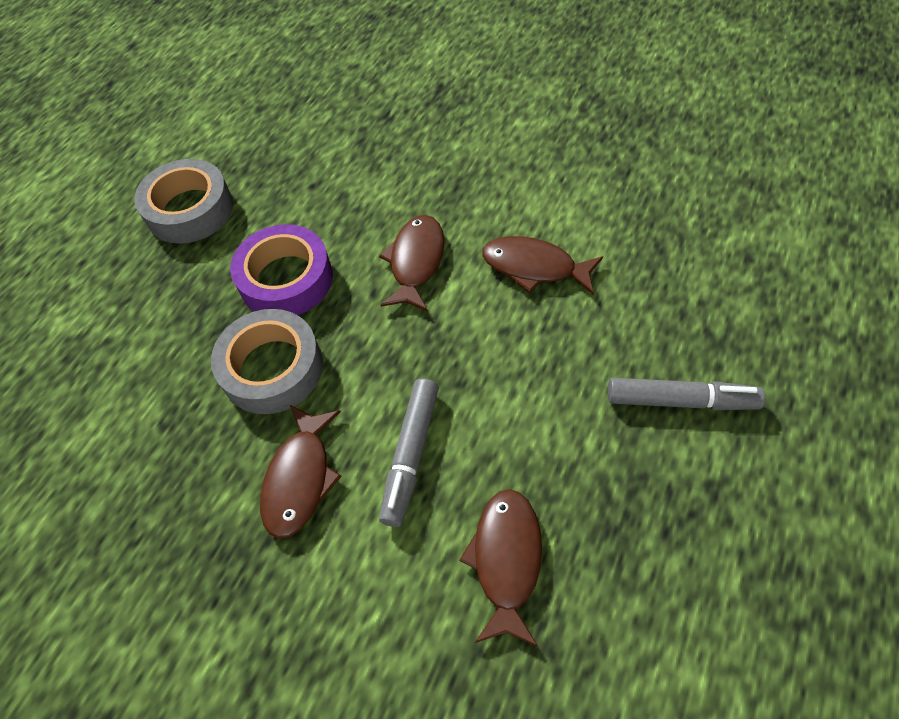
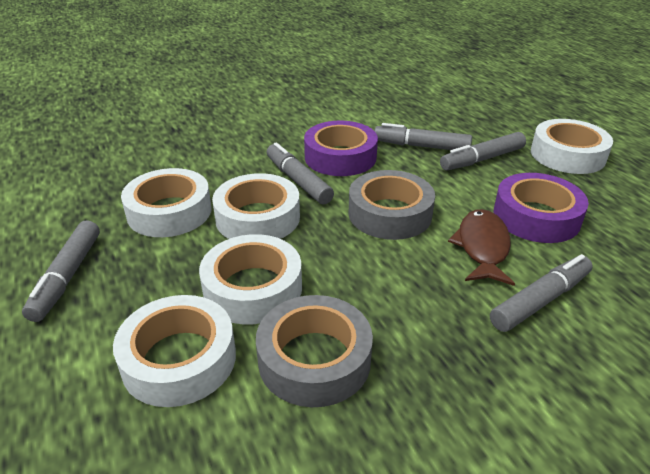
brown fish: 4 -> 1
grey marker: 2 -> 5
purple tape: 1 -> 2
white tape: 0 -> 5

